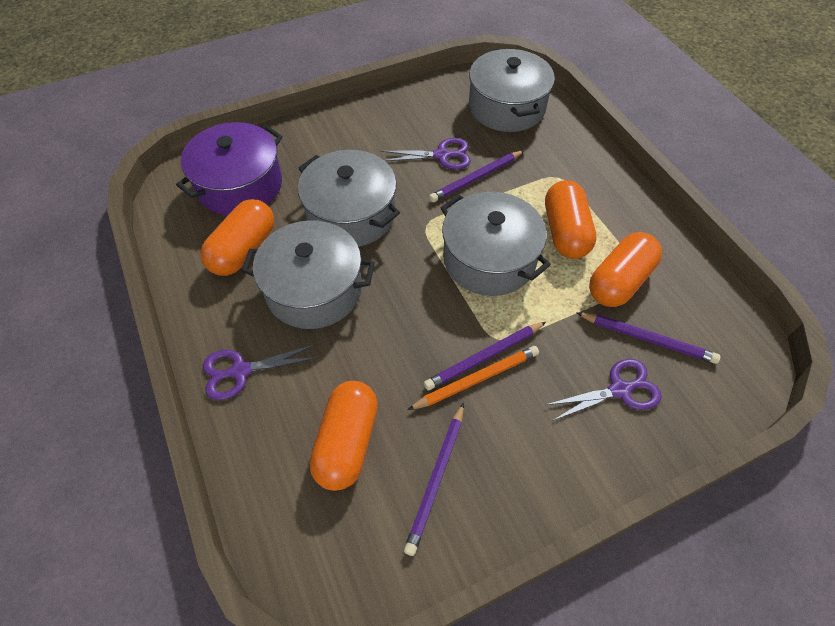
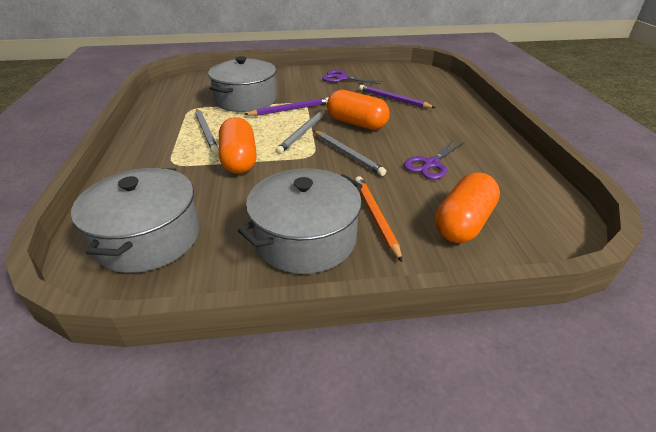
grey pencil: 0 -> 3
grey pot: 4 -> 3
orange capsule: 4 -> 3
purple pencil: 4 -> 2
purple pot: 1 -> 0
purple scissors: 3 -> 2

